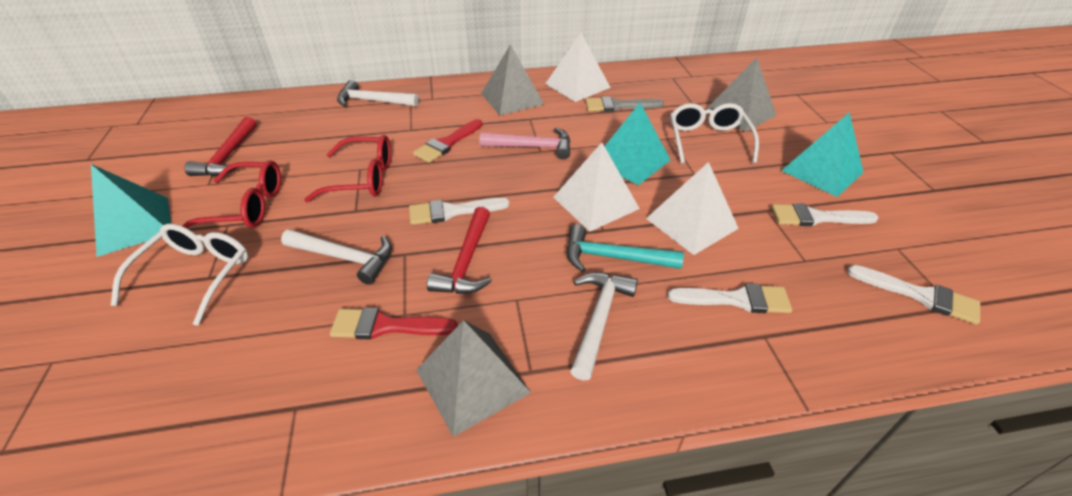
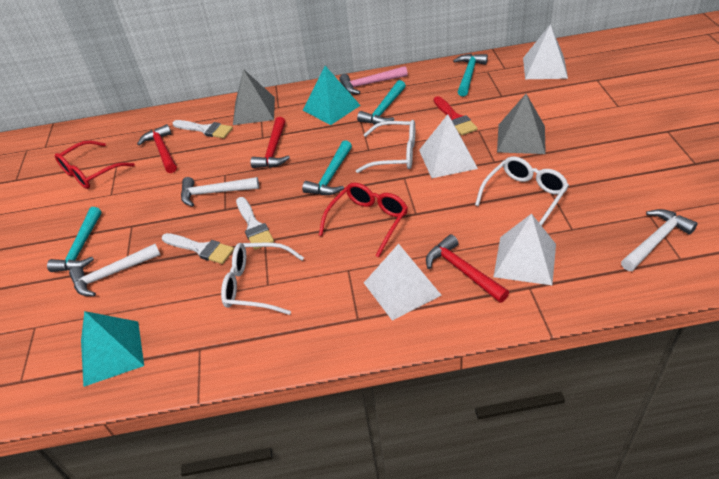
grey brush: 1 -> 0
grey pyramid: 3 -> 2
red brush: 2 -> 1
red hammer: 2 -> 3
turquoise hammer: 1 -> 4
turquoise pyramid: 3 -> 2
white brush: 4 -> 3
white glasses: 2 -> 3
white pyramid: 3 -> 4

